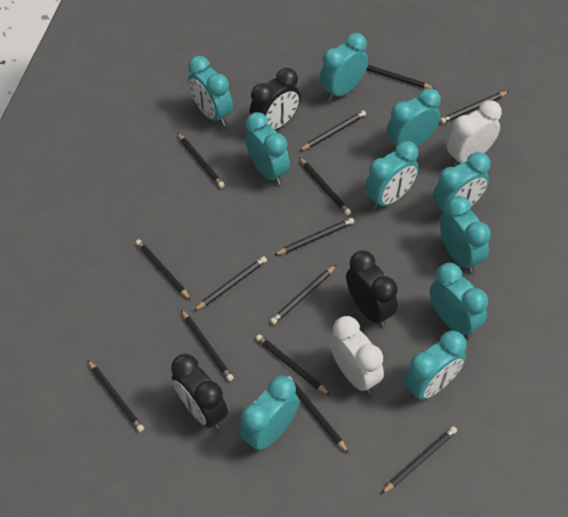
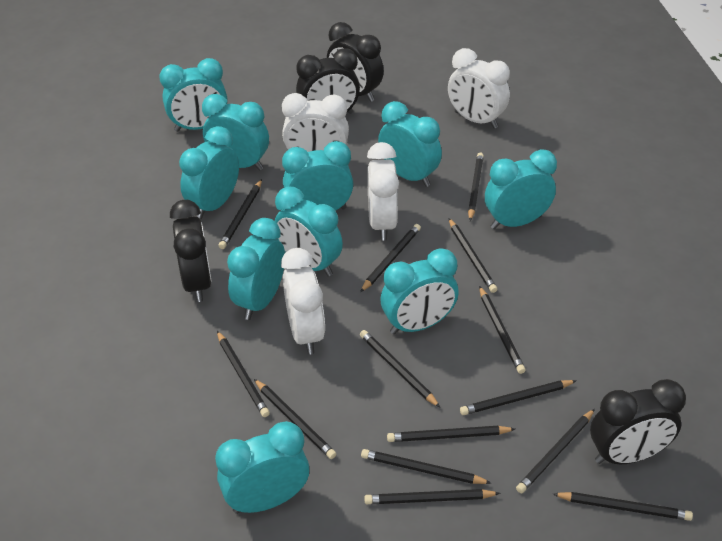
black clock: 3 -> 4
white clock: 2 -> 4

